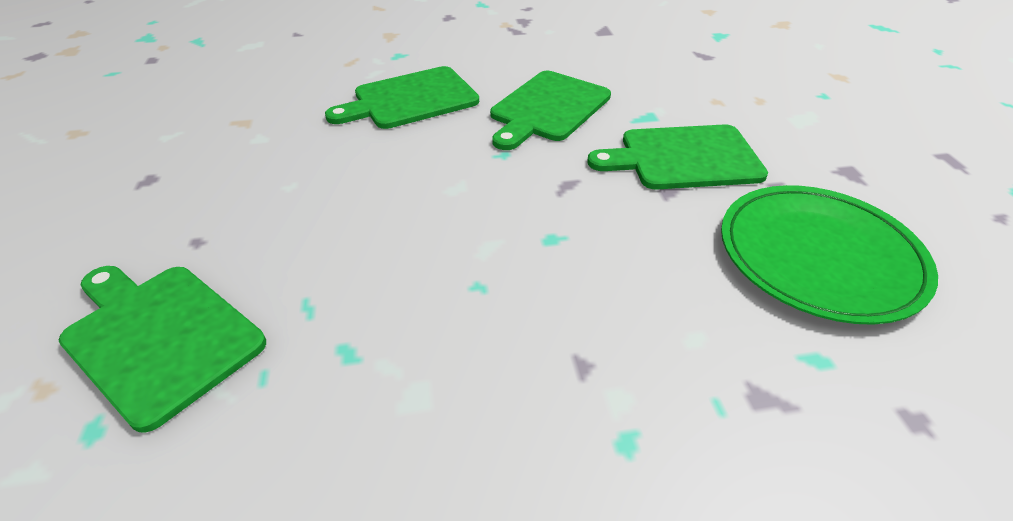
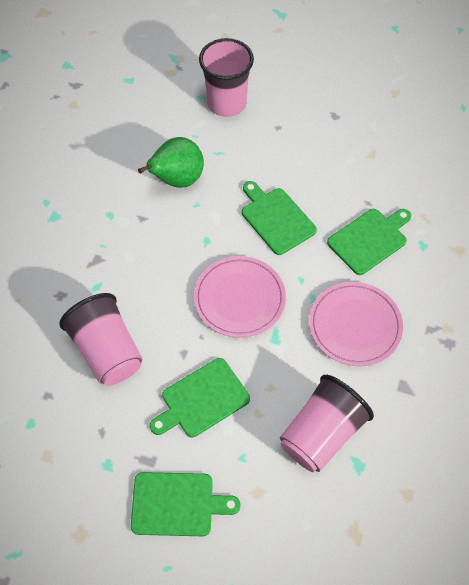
green pear: 0 -> 1
green plate: 1 -> 0
pink cup: 0 -> 3
pink plate: 0 -> 2

